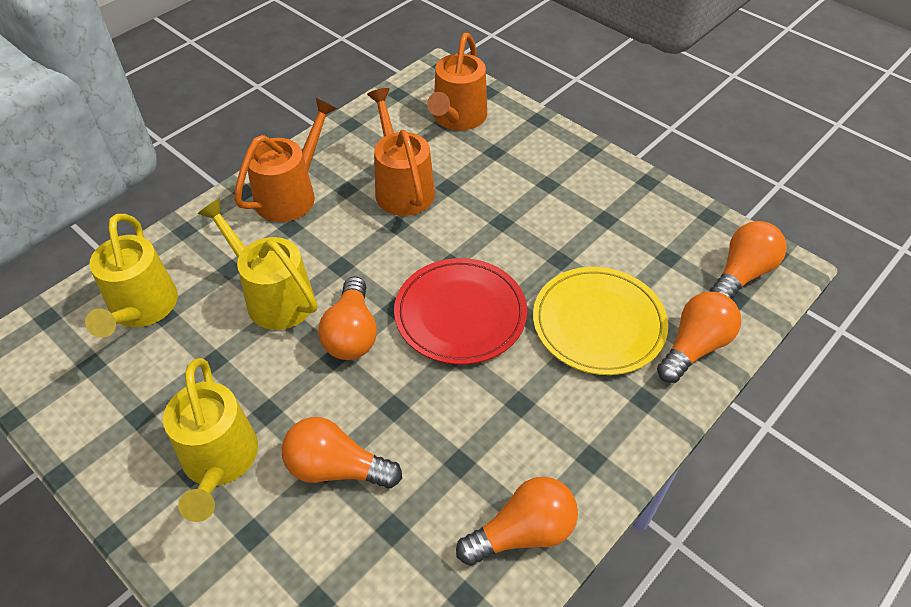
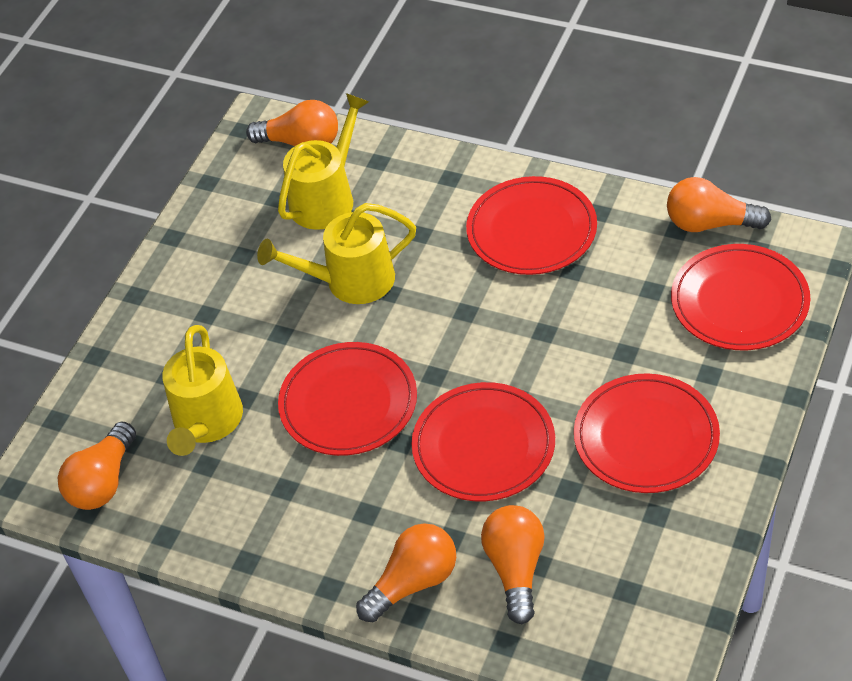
orange watering can: 3 -> 0
red plate: 1 -> 5
yellow plate: 1 -> 0

